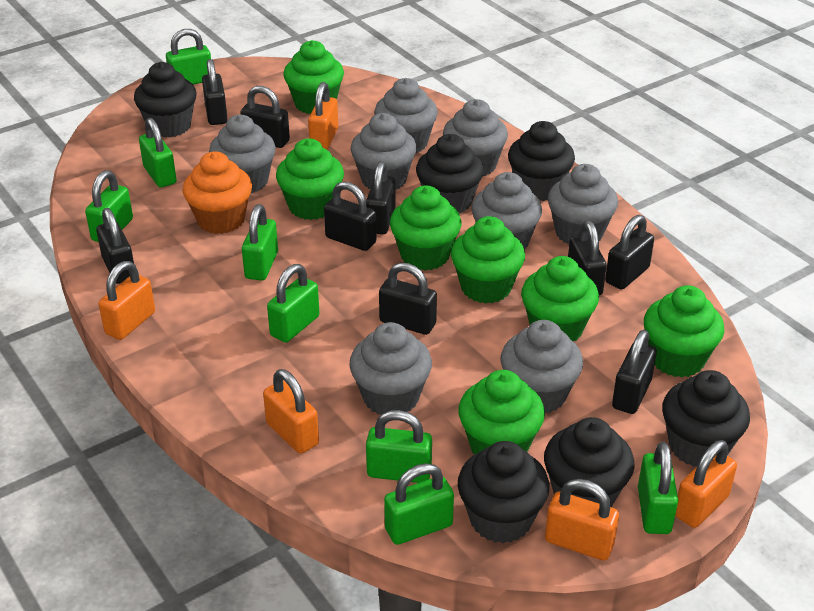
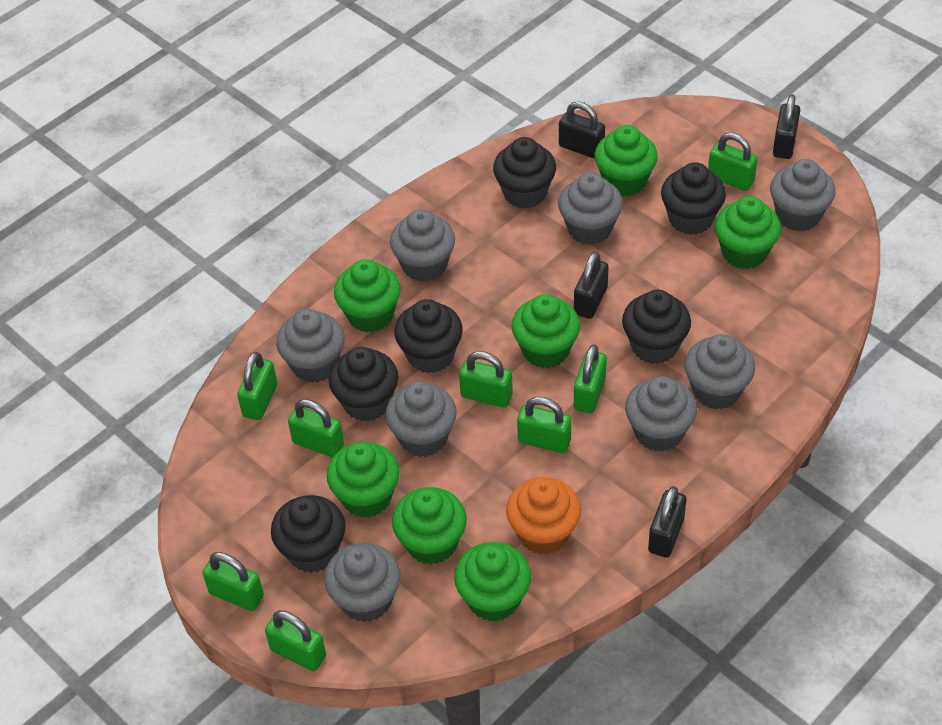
black padlock: 9 -> 4
orange padlock: 5 -> 0

